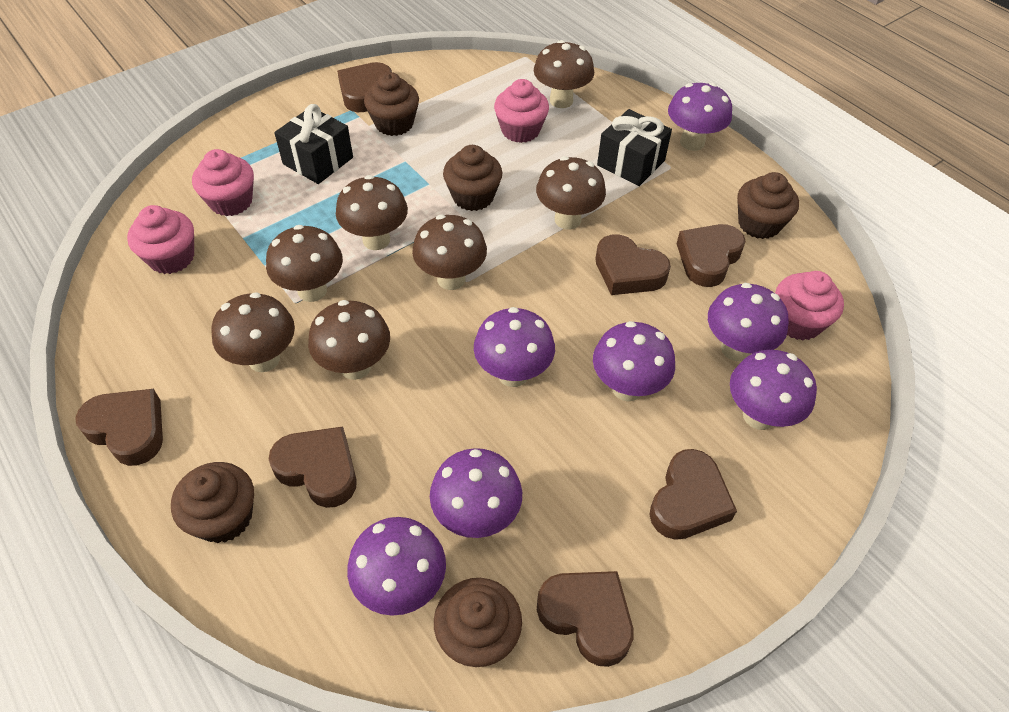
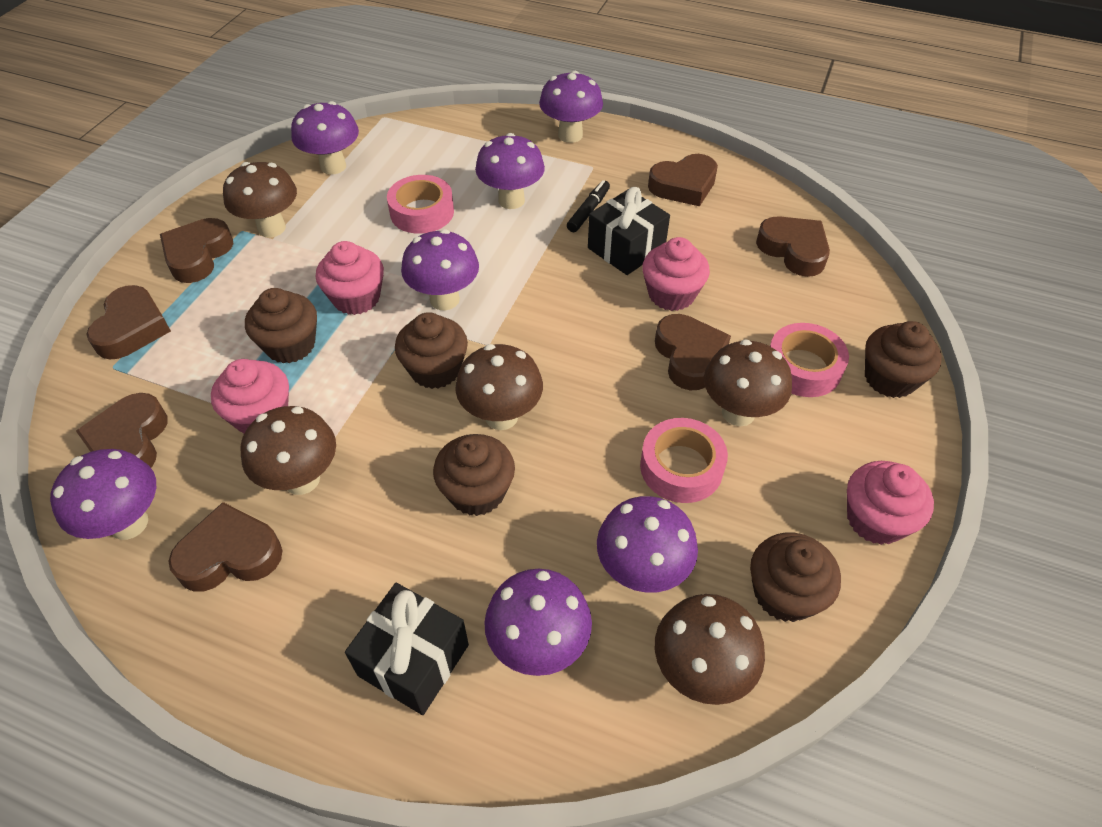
black marker: 0 -> 1
brown mushroom: 7 -> 5
pink tape: 0 -> 3

